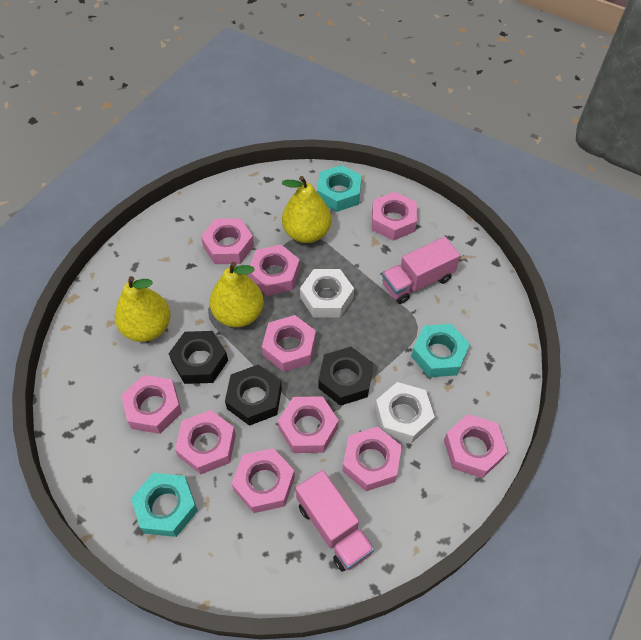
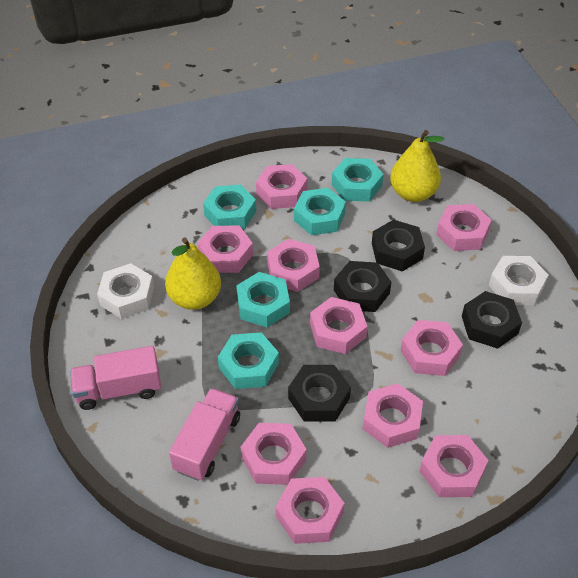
black nut: 3 -> 4
turquoise nut: 3 -> 5
yellow pear: 3 -> 2

